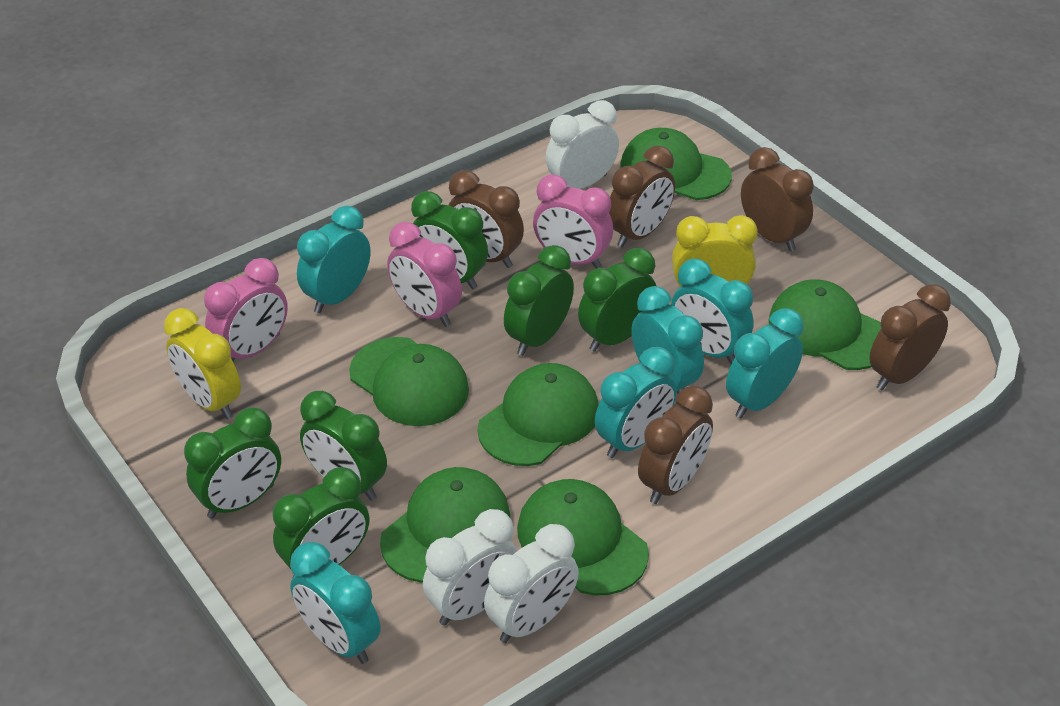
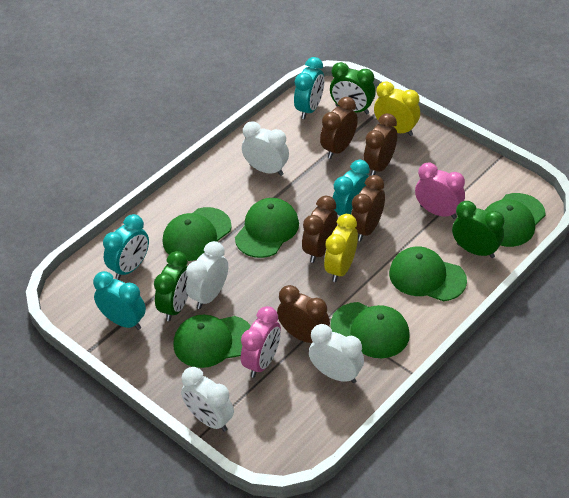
green clock: 6 -> 3
pink clock: 3 -> 2
turquoise clock: 6 -> 4
white clock: 3 -> 4

